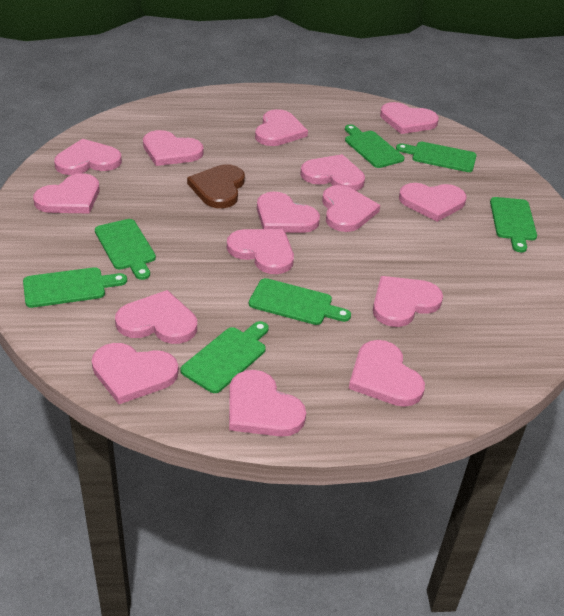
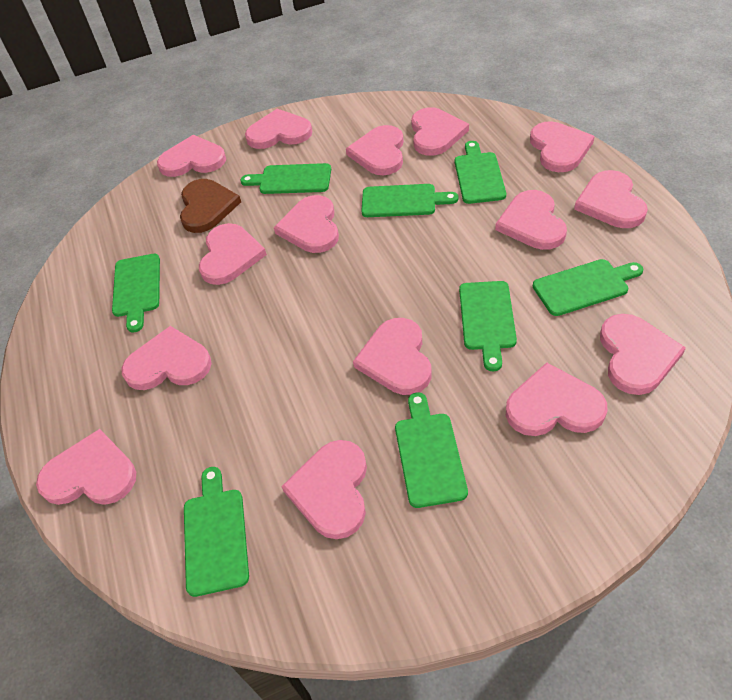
green cutting board: 7 -> 8

